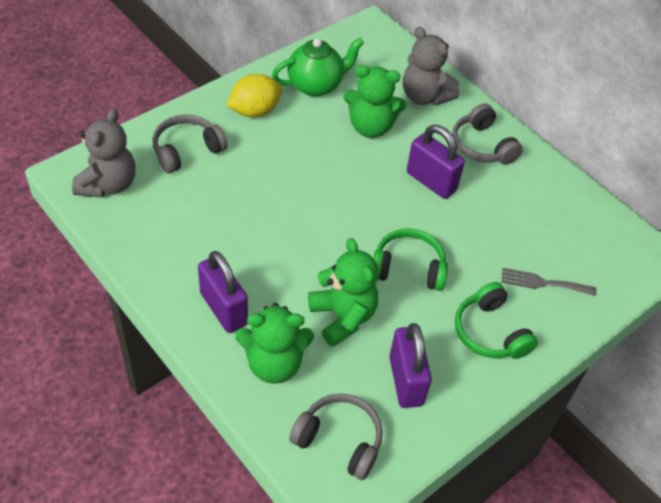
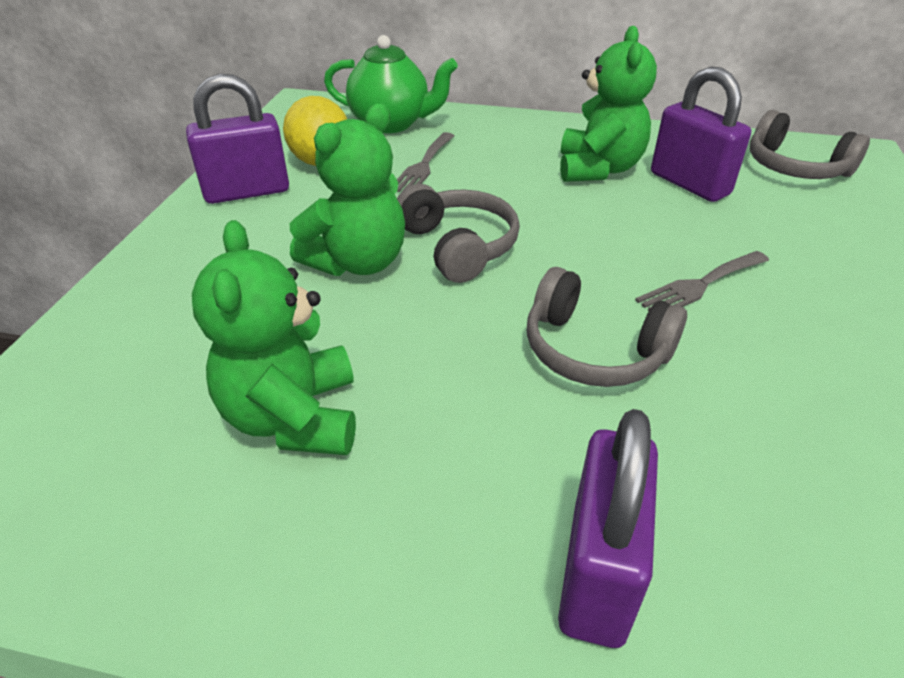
green headphones: 2 -> 0
grey fork: 1 -> 2
grey teddy bear: 2 -> 0

